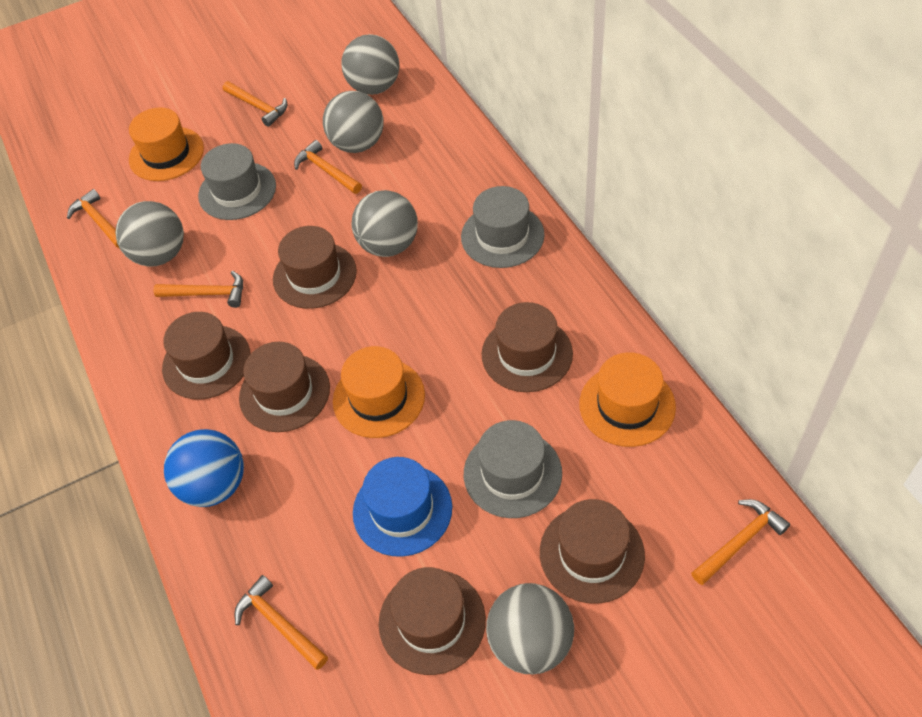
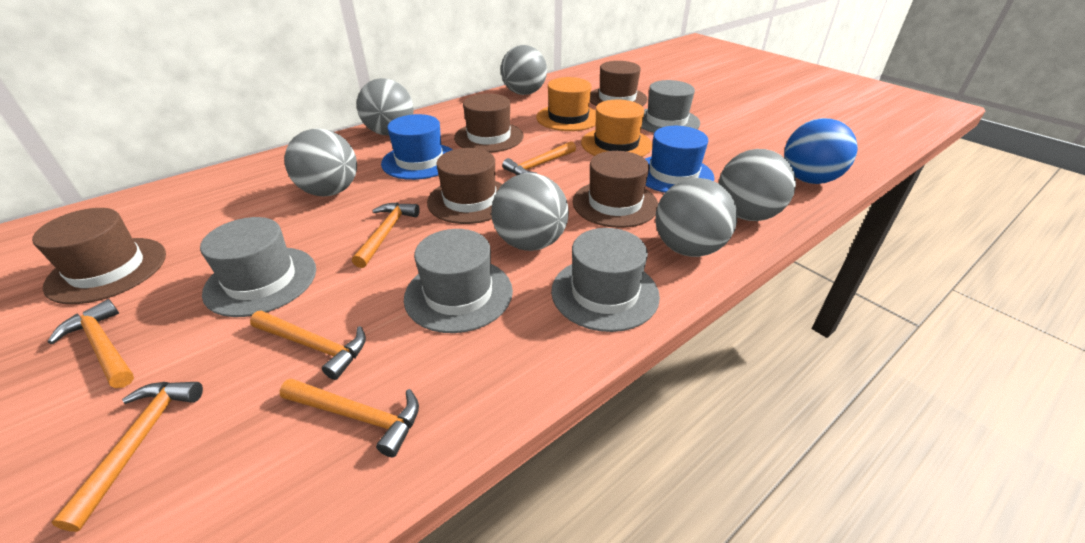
blue hat: 1 -> 2
brown hat: 6 -> 5
grey ball: 5 -> 6
grey hat: 3 -> 4
orange hat: 3 -> 2

